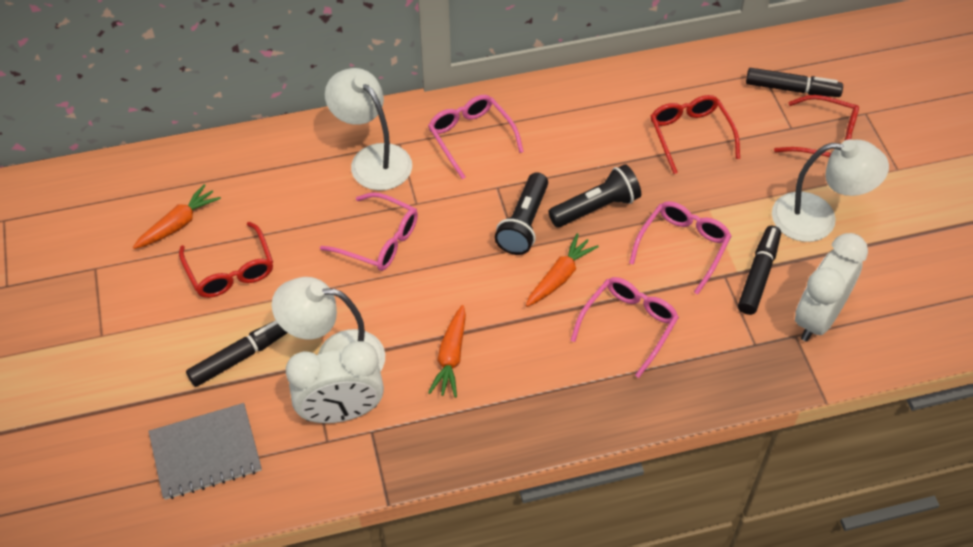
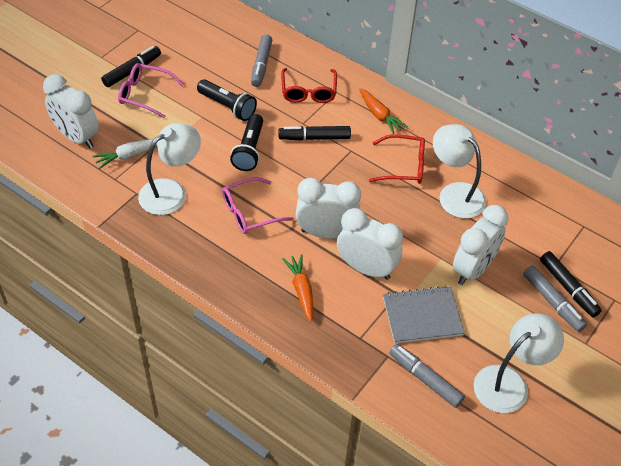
grey marker: 0 -> 3
orange carrot: 3 -> 2
pink glasses: 4 -> 2
red glasses: 3 -> 2
white carrot: 0 -> 1
white clock: 2 -> 4

